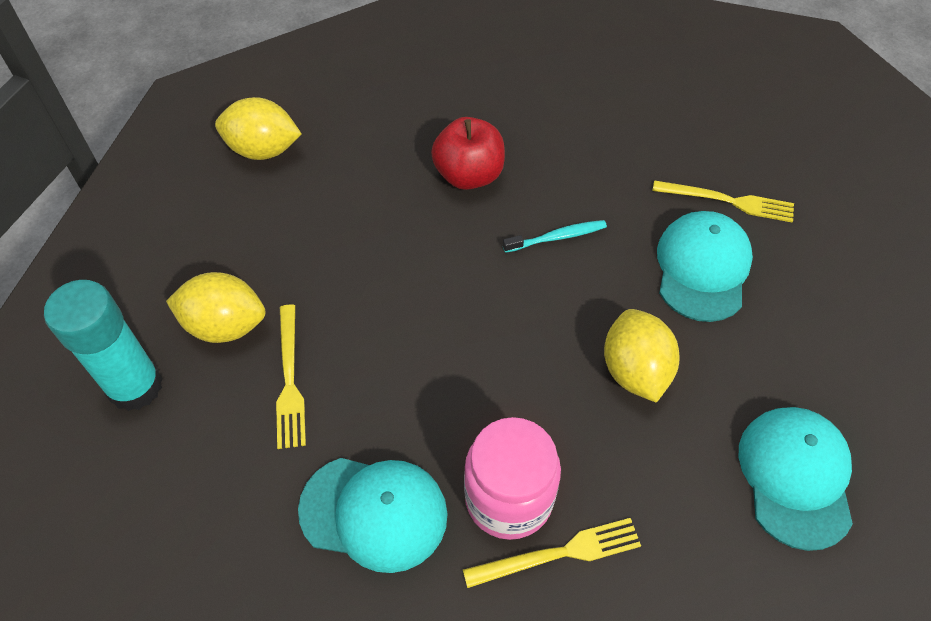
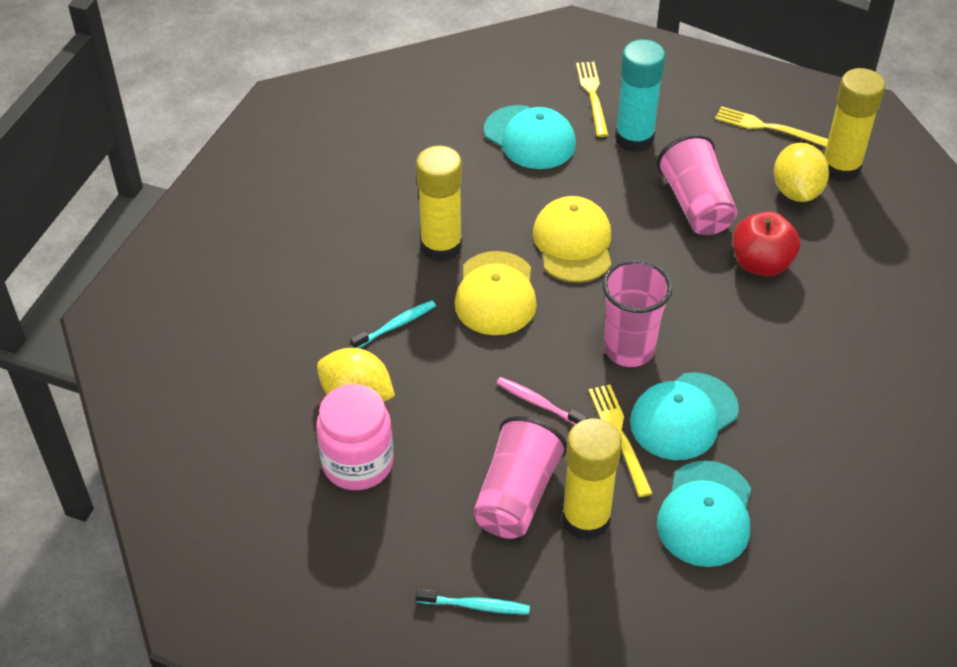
pink cup: 0 -> 3
pink toothbrush: 0 -> 1
turquoise toothbrush: 1 -> 2
yellow cap: 0 -> 2
yellow glue stick: 0 -> 3
yellow lemon: 3 -> 2

